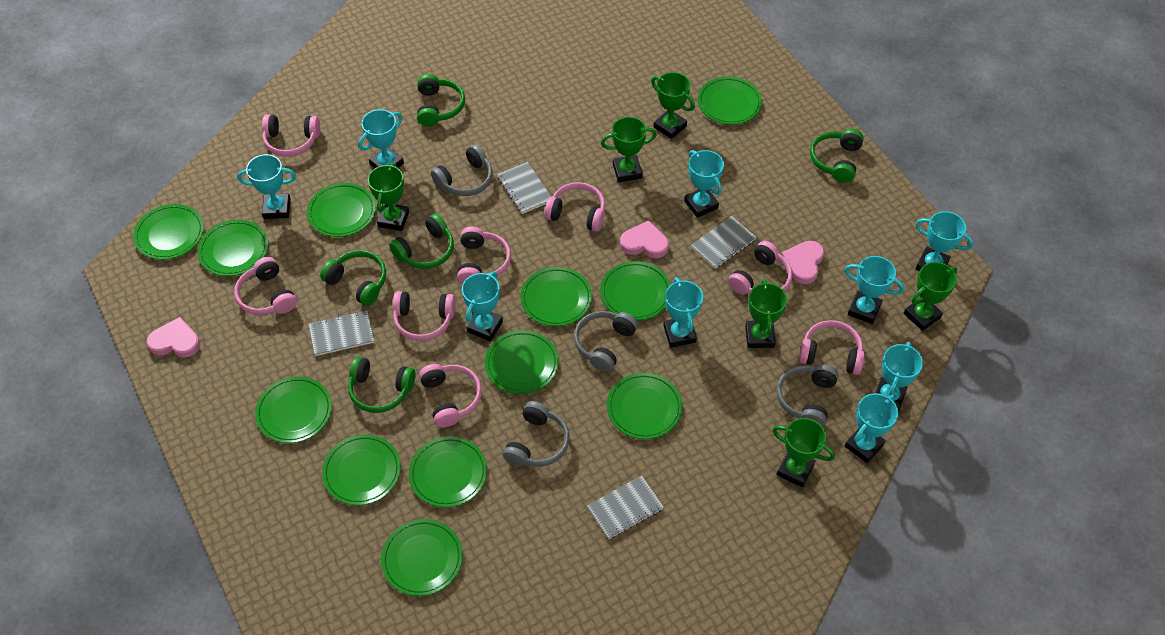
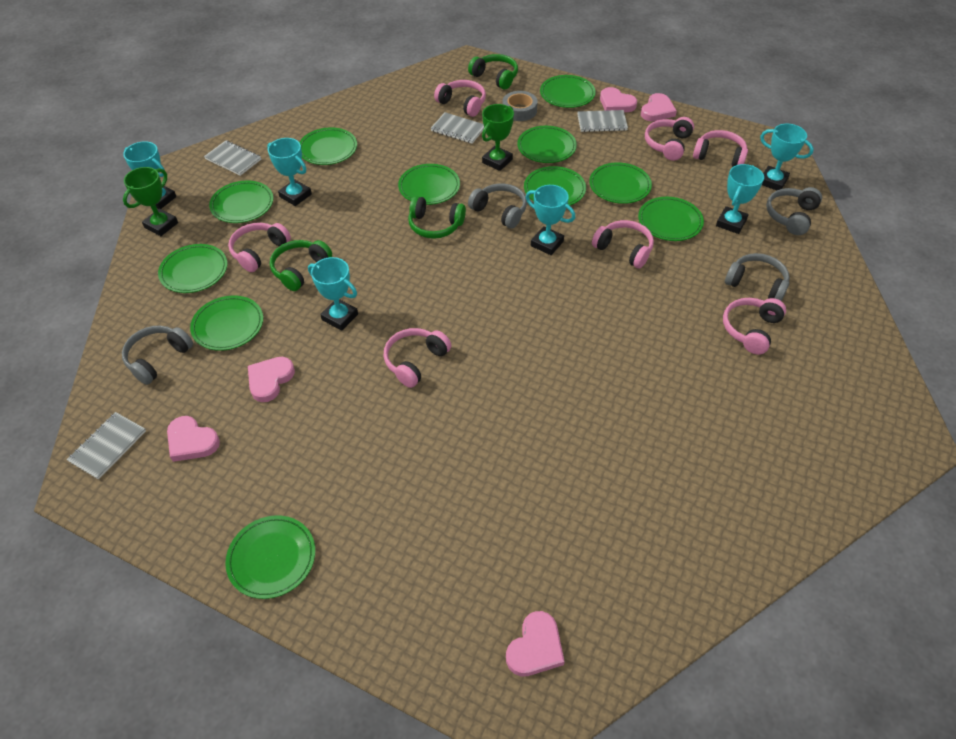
green headphones: 5 -> 3
green plate: 12 -> 11
green trophy: 6 -> 2
grey tape: 0 -> 1
pink headphones: 8 -> 7
pink heart: 3 -> 5
turquoise trophy: 9 -> 6

